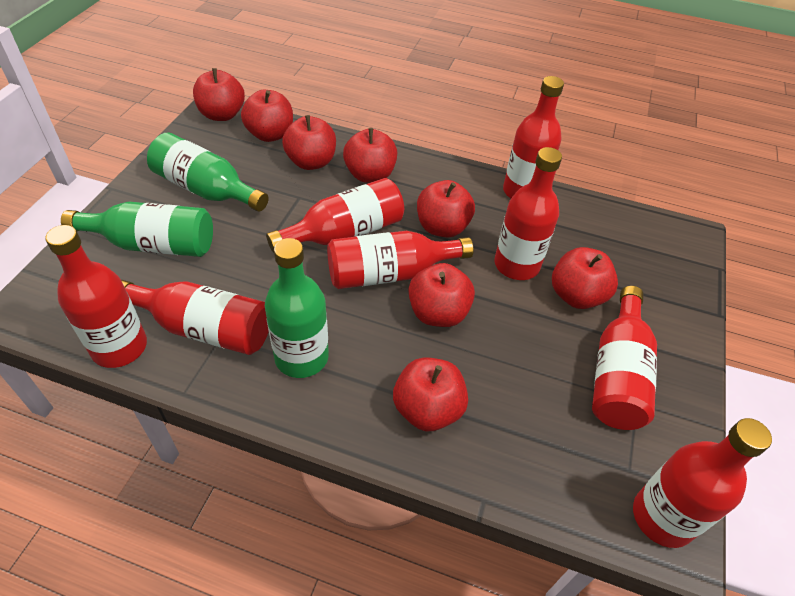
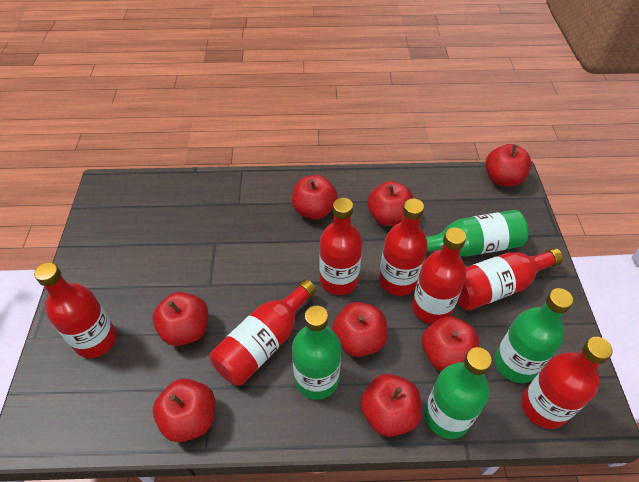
green bottle: 3 -> 4
red bottle: 8 -> 7

